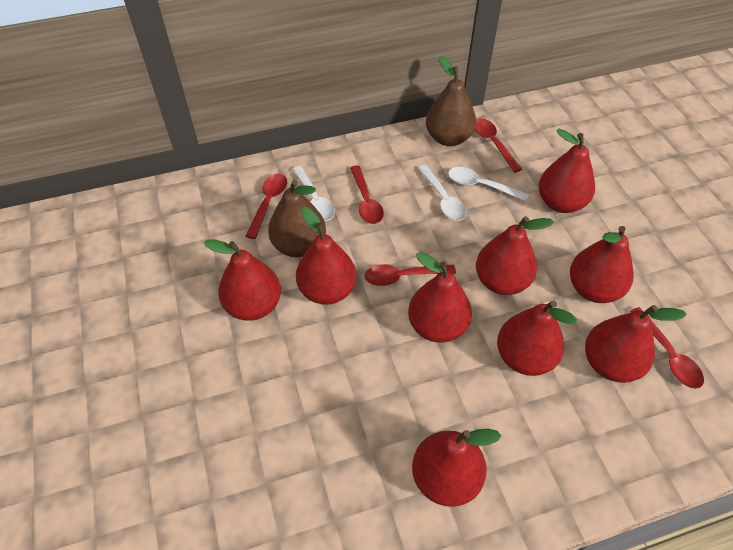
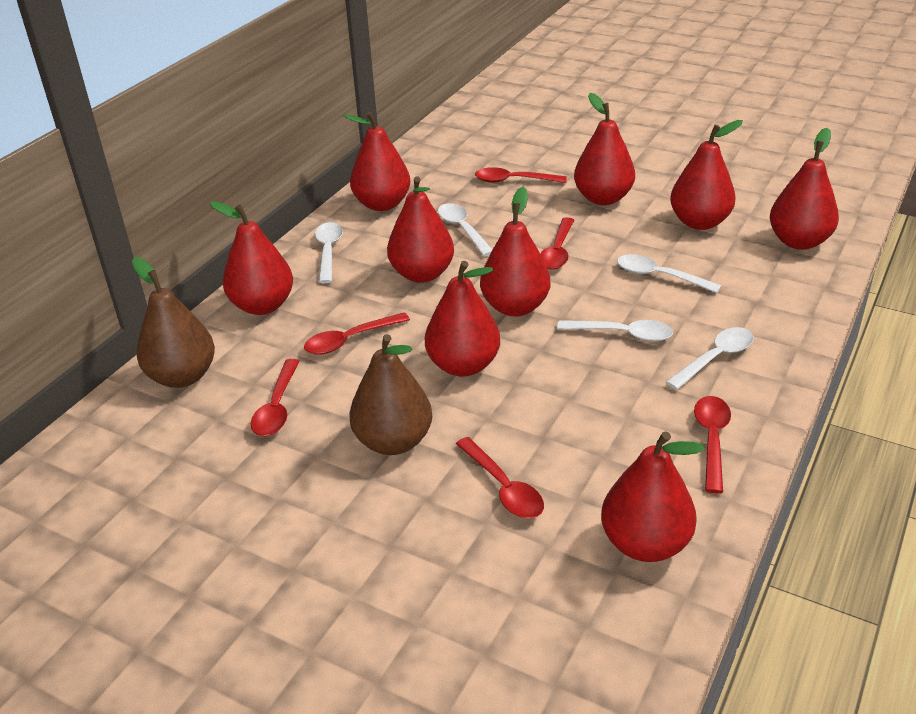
red spoon: 5 -> 6
white spoon: 3 -> 5

